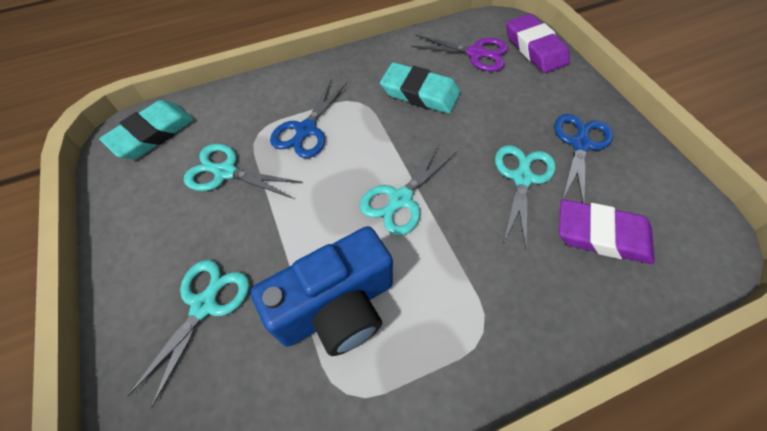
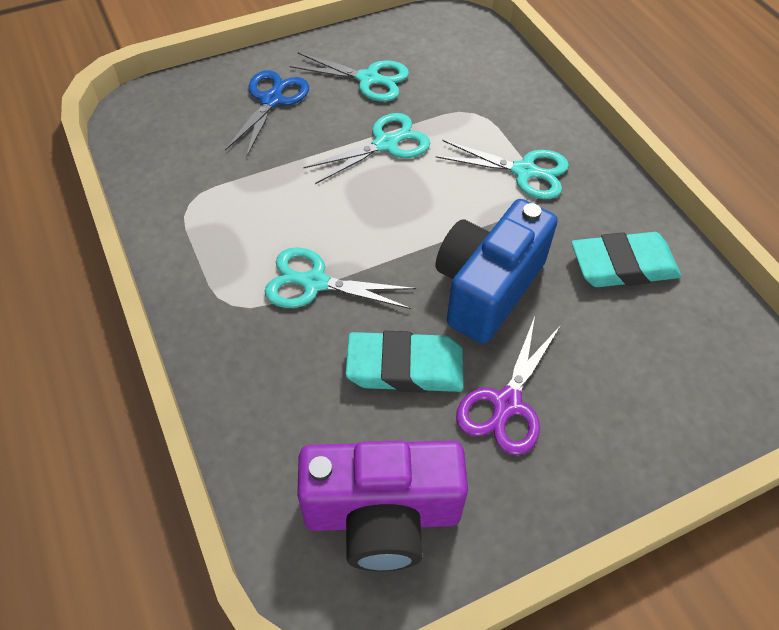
blue scissors: 2 -> 1
purple camera: 0 -> 1
purple eraser: 2 -> 0

